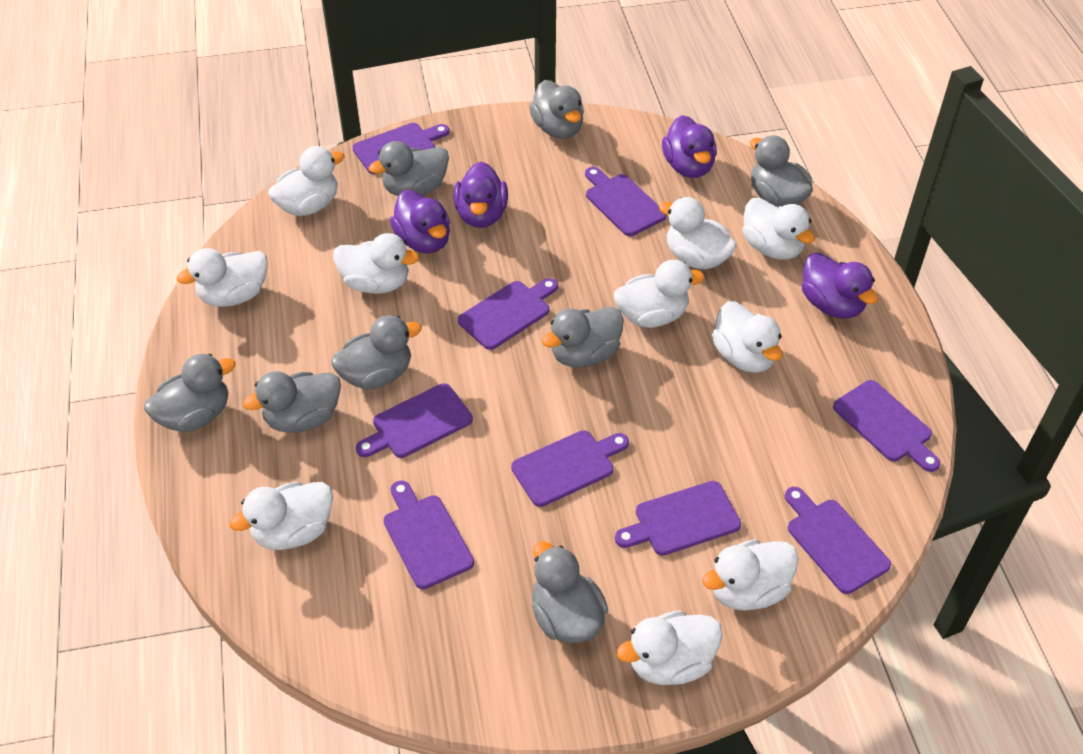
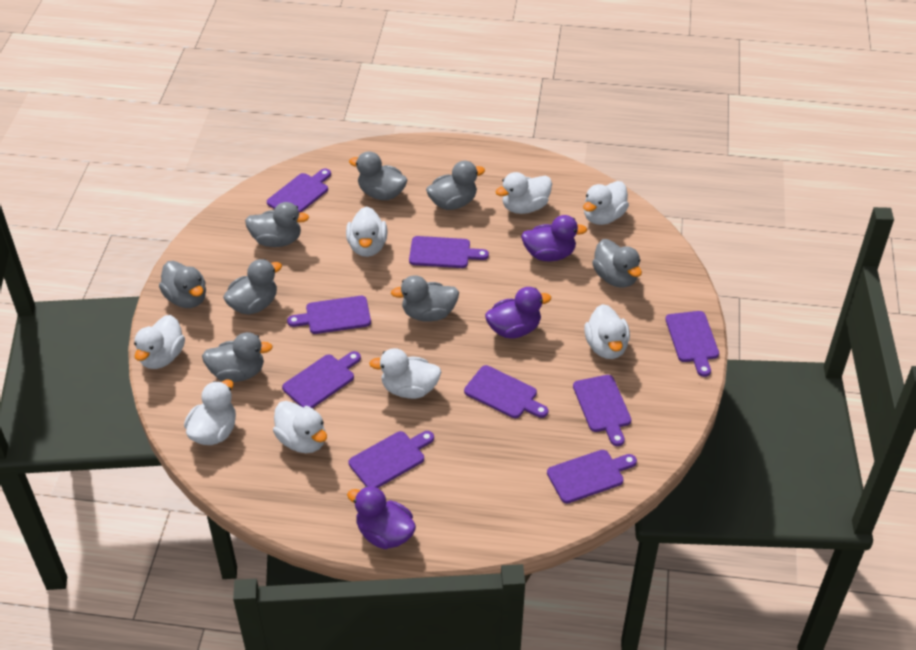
purple duck: 4 -> 3
white duck: 10 -> 8

